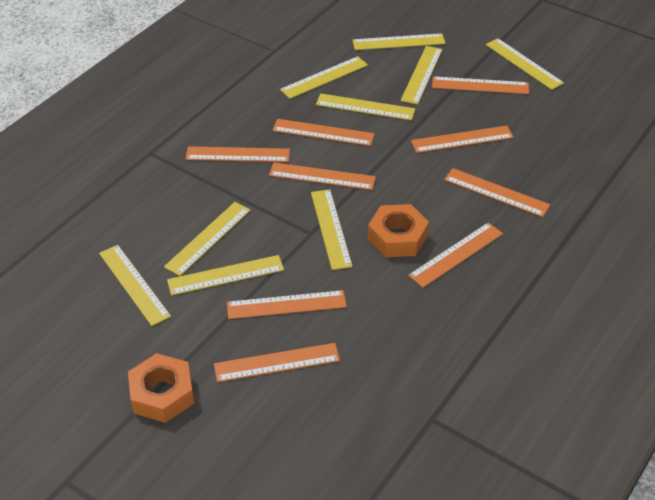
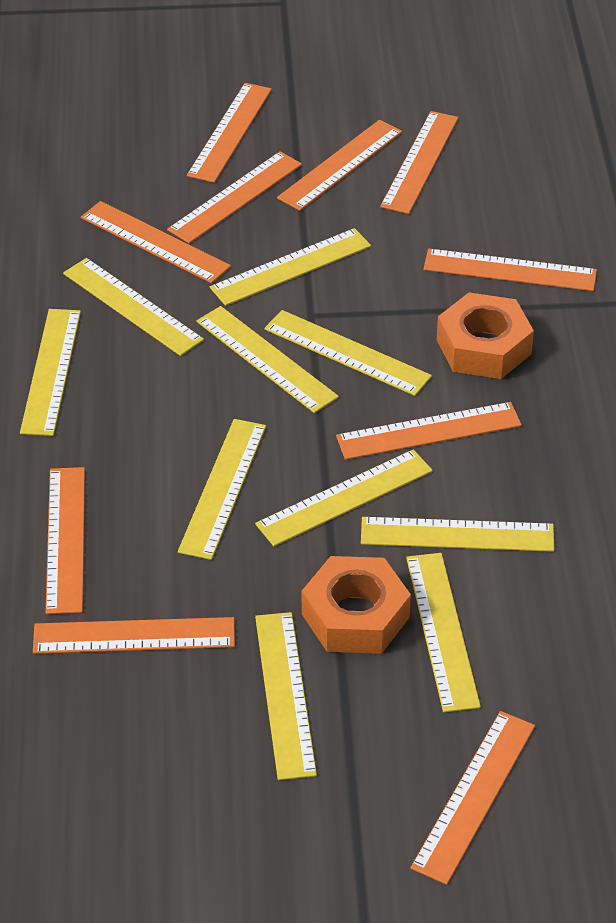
orange ruler: 9 -> 10
yellow ruler: 9 -> 10

